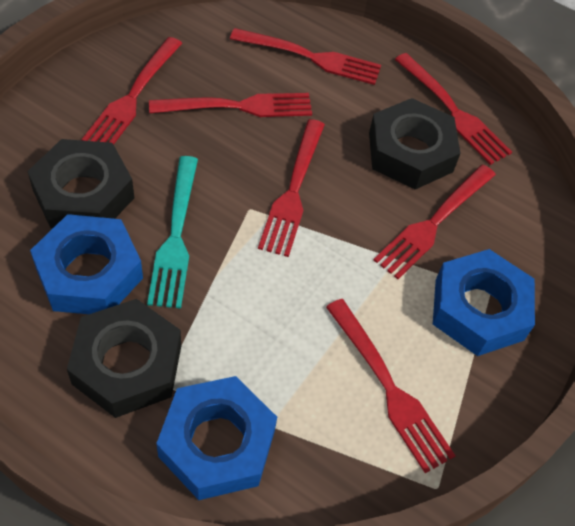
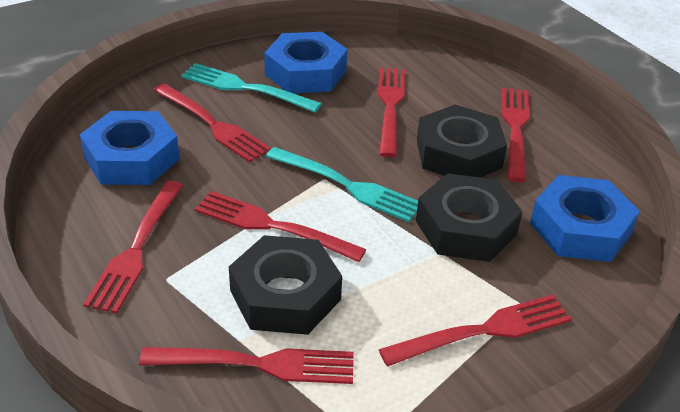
turquoise fork: 1 -> 2

